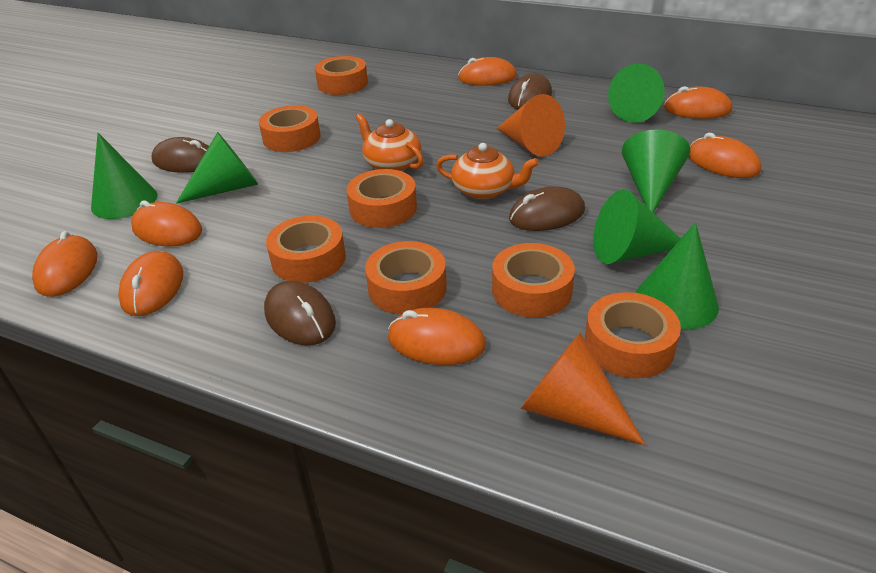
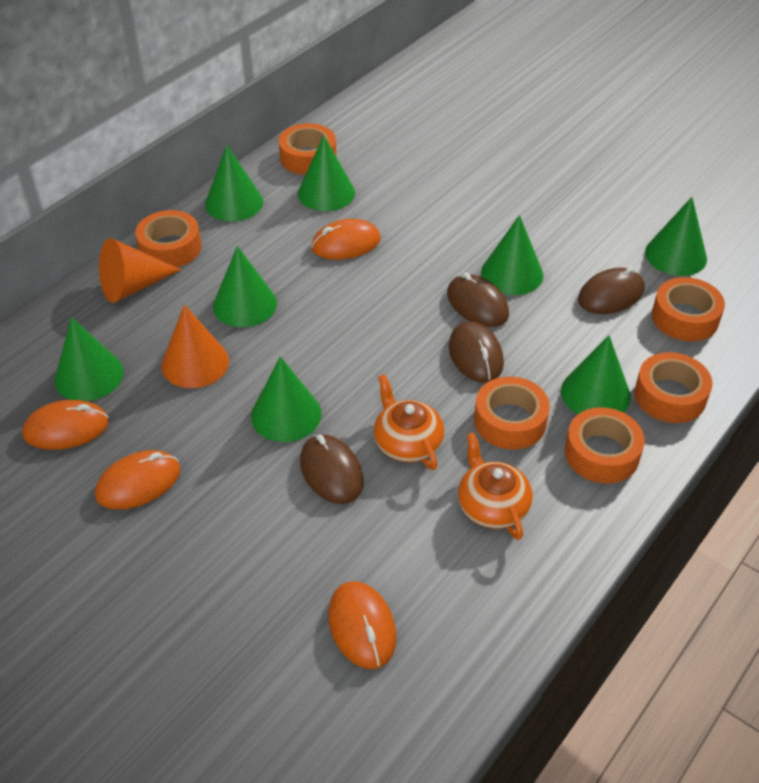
green cone: 6 -> 8
orange mouse: 7 -> 4
orange tape: 7 -> 6

